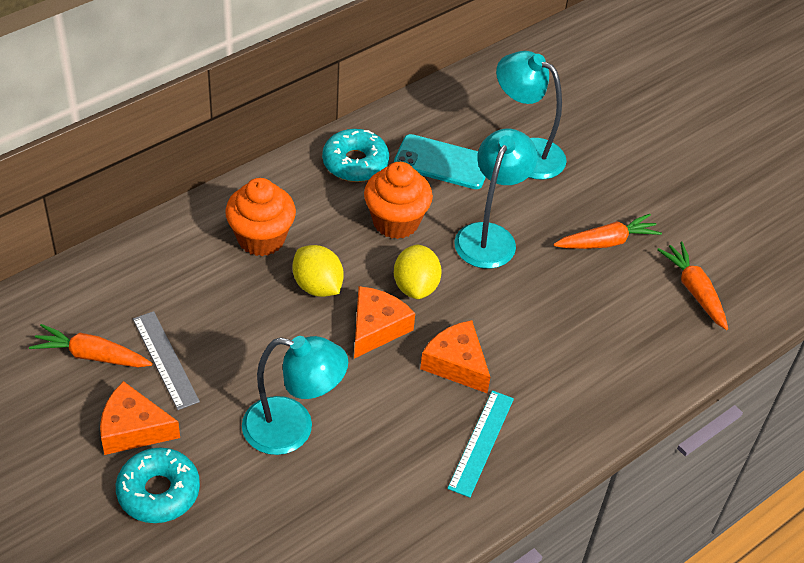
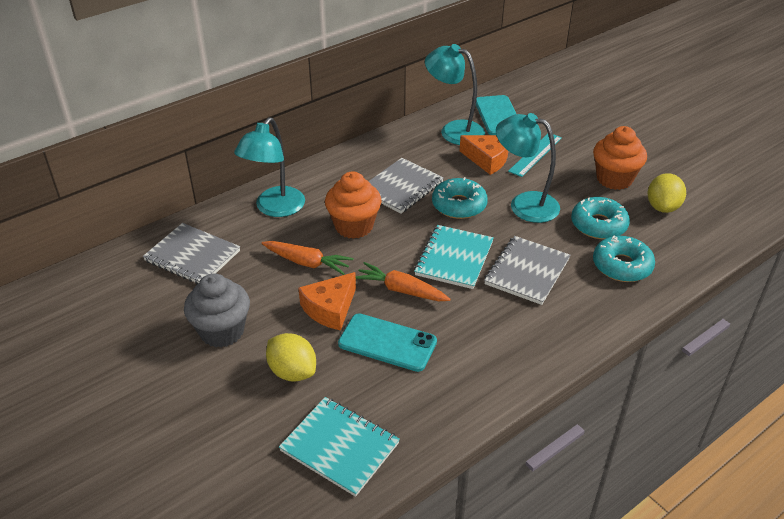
grey cupcake: 0 -> 1
grey notebook: 0 -> 3
grey ruler: 1 -> 0
orange carrot: 3 -> 2
orange cheese: 3 -> 2
turquoise donut: 2 -> 3
turquoise notebook: 0 -> 2
turquoise phone: 1 -> 2

